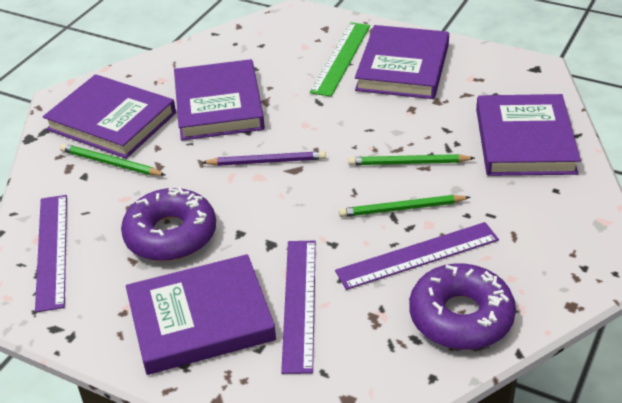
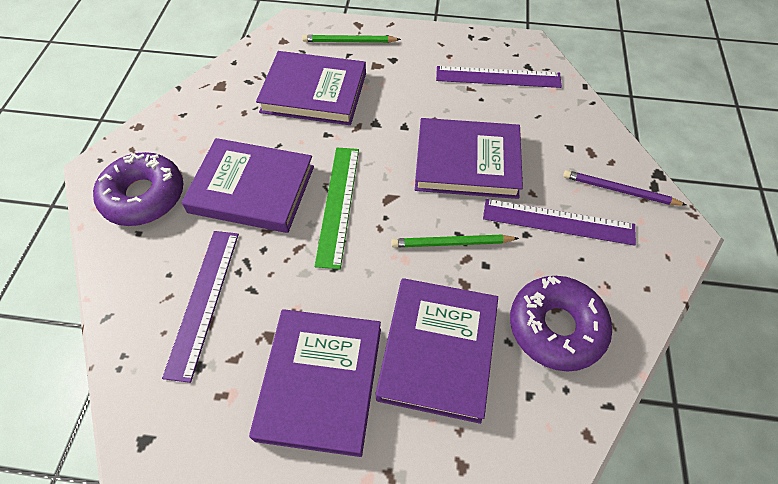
green pencil: 3 -> 2

